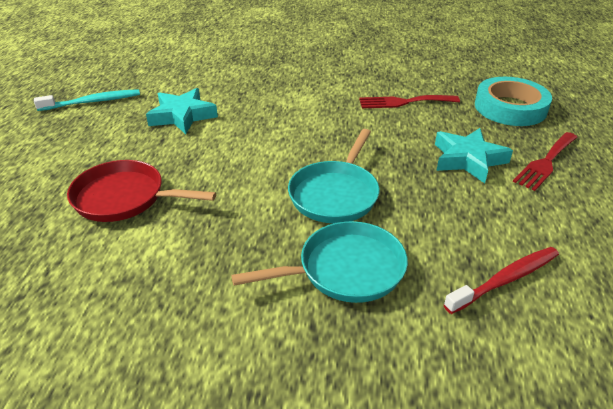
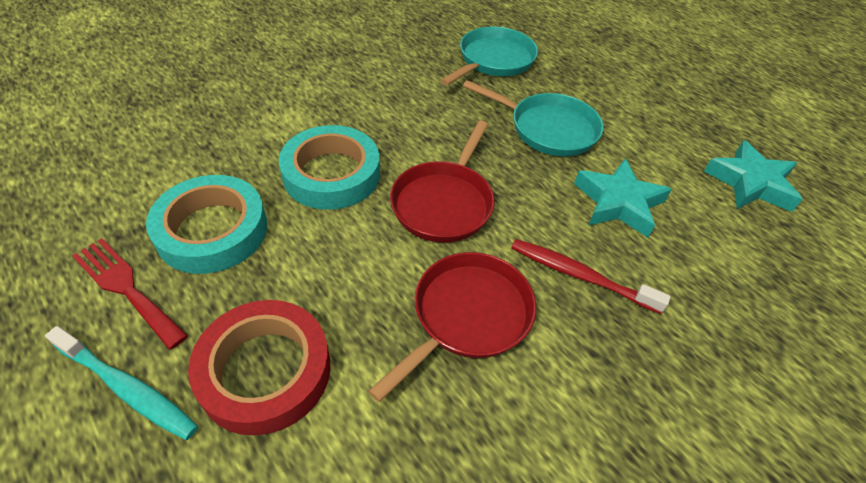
red fork: 2 -> 1
red pan: 1 -> 2
red tape: 0 -> 1
turquoise tape: 1 -> 2

